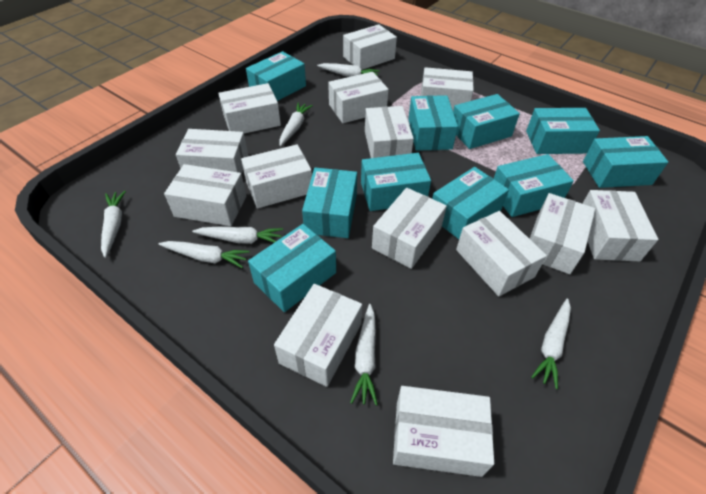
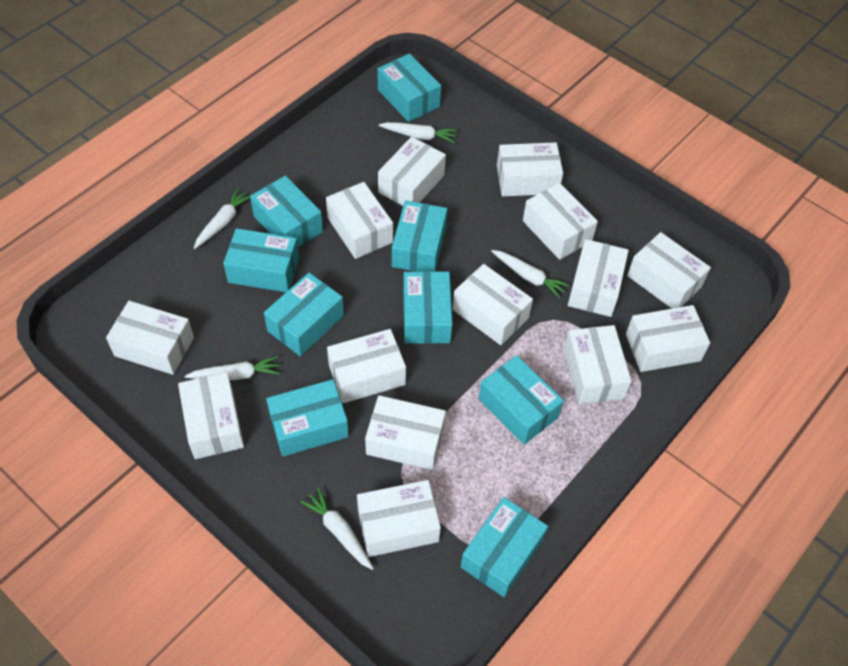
turquoise box: 10 -> 9
white carrot: 7 -> 5

